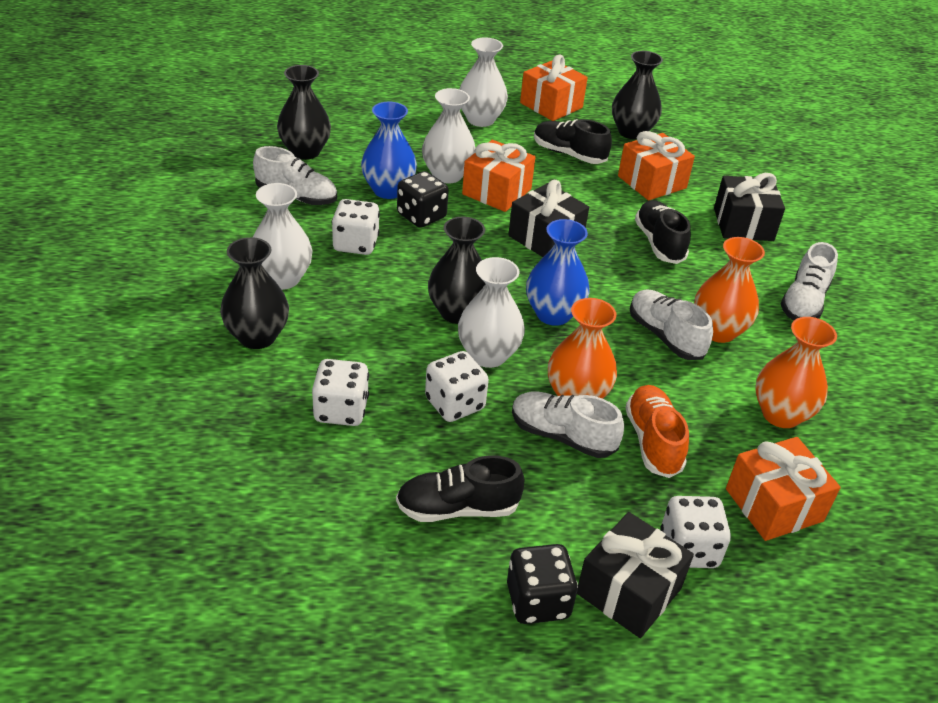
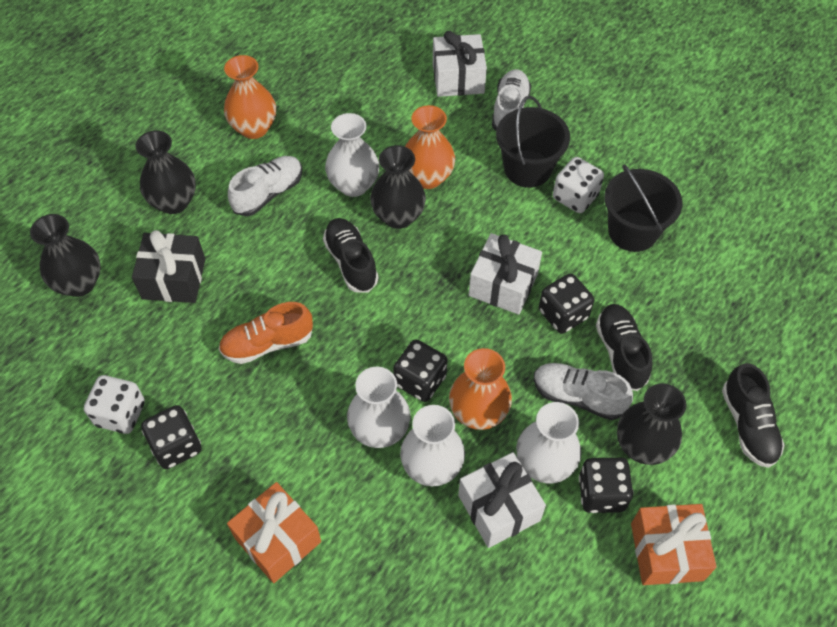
black bucket: 0 -> 2
black dice: 2 -> 4
black gift: 3 -> 1
blue vase: 2 -> 0
orange gift: 4 -> 2
white dice: 4 -> 2
white gift: 0 -> 3
white shoe: 4 -> 3

